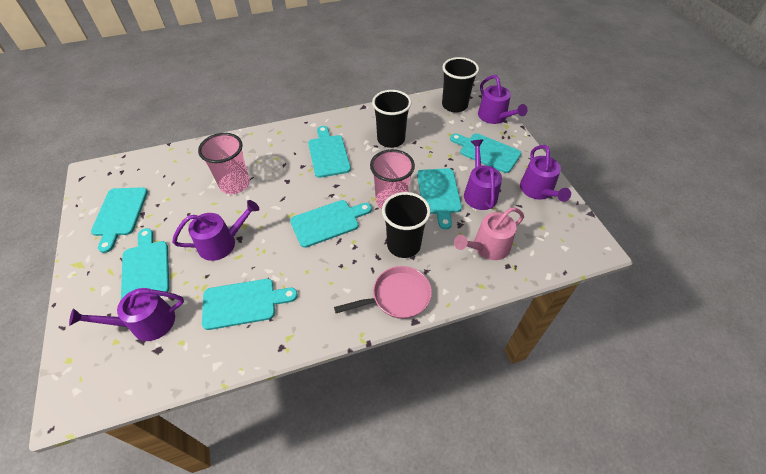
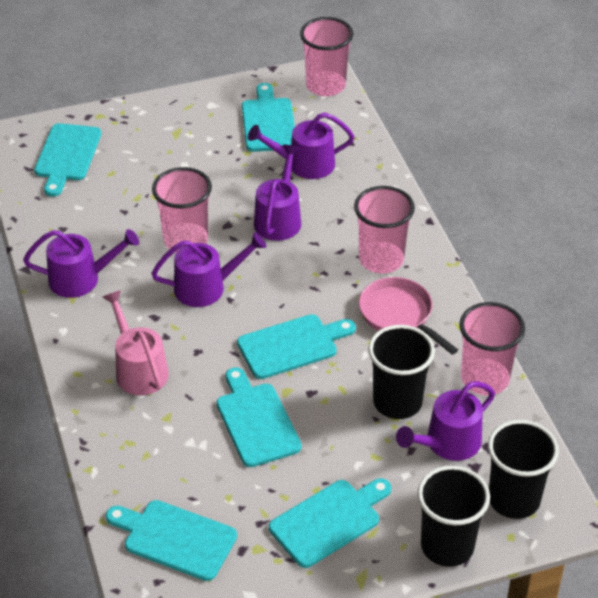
pink cup: 2 -> 4
turquoise cutting board: 7 -> 6

